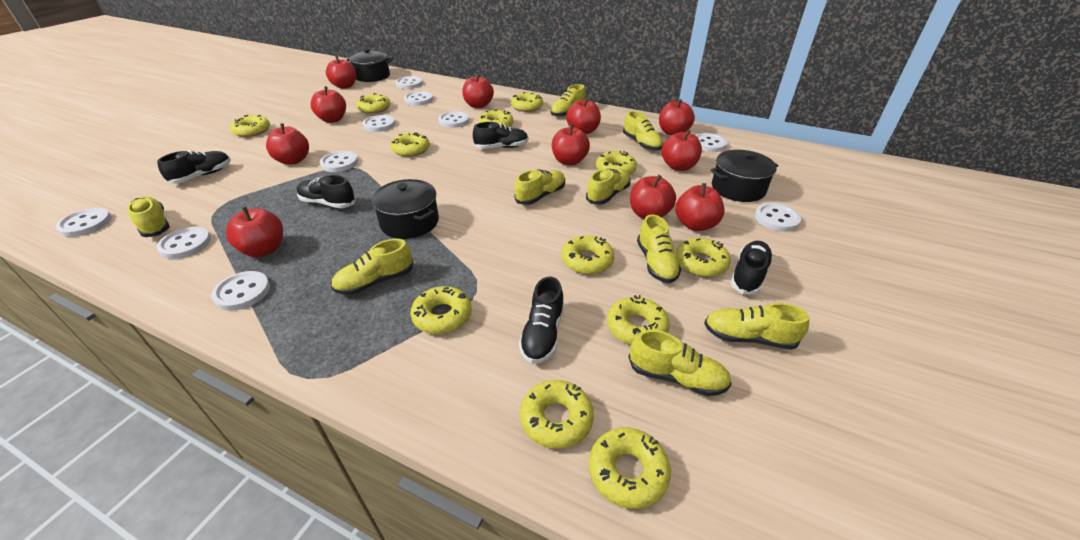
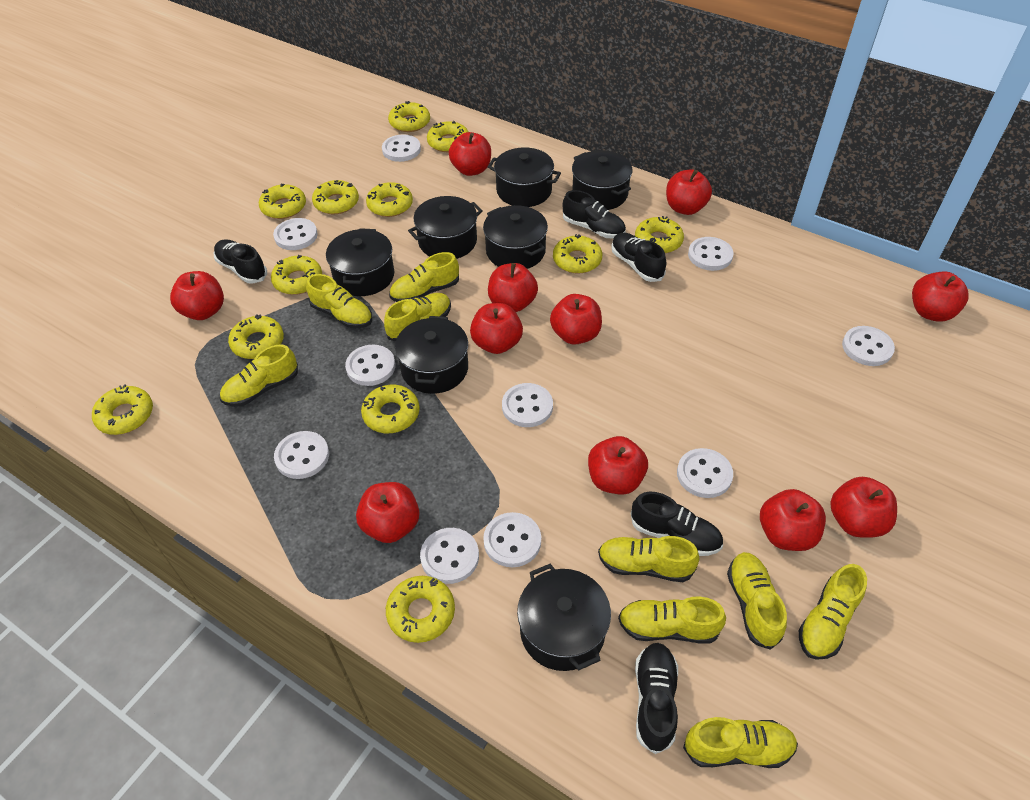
black pot: 3 -> 7

